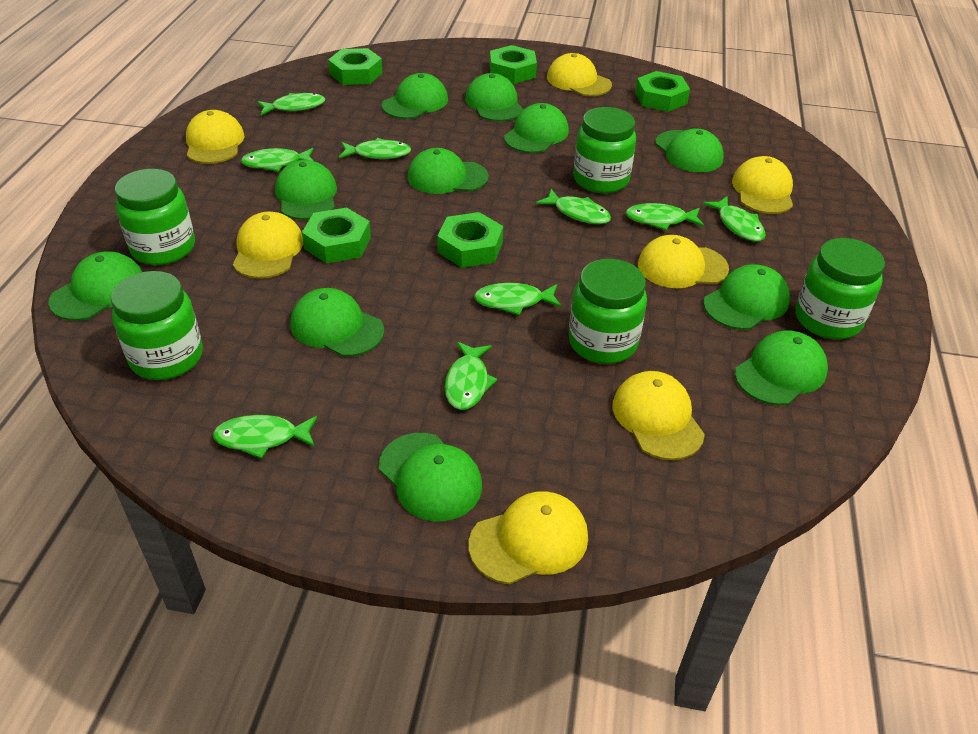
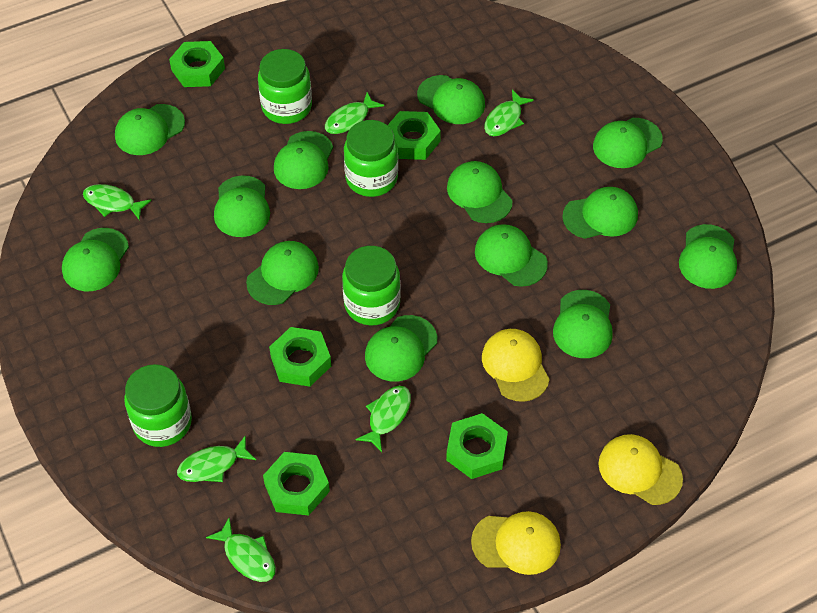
green cap: 11 -> 13
green fish: 9 -> 6
green jar: 5 -> 4
yellow cap: 7 -> 3

